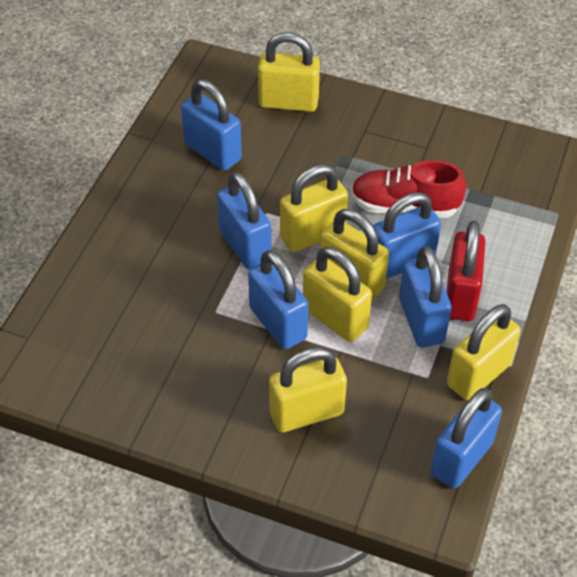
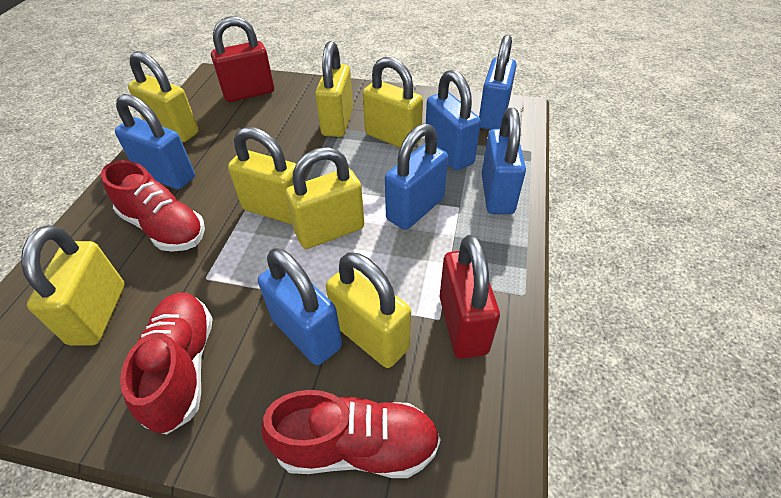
red padlock: 1 -> 2
red shoe: 1 -> 3
yellow padlock: 6 -> 7

